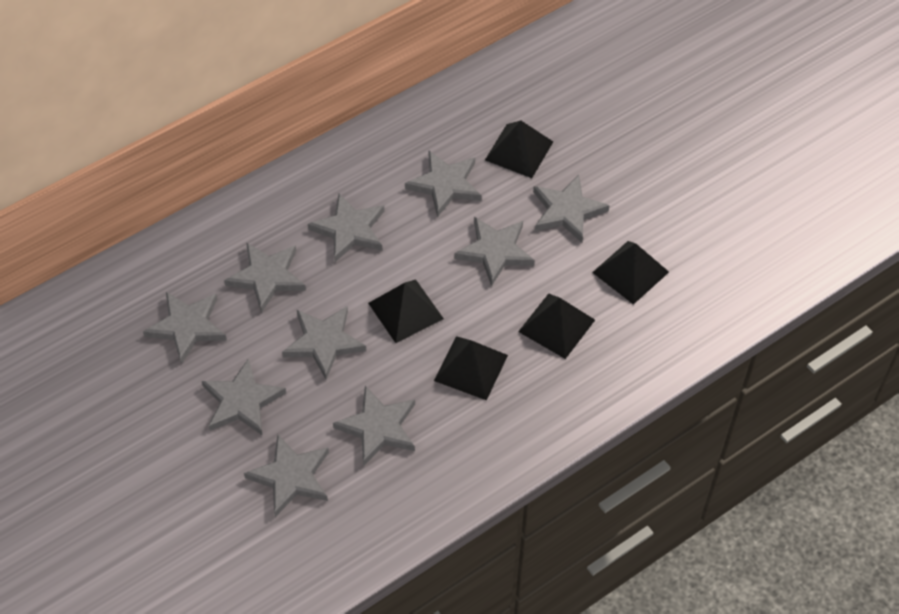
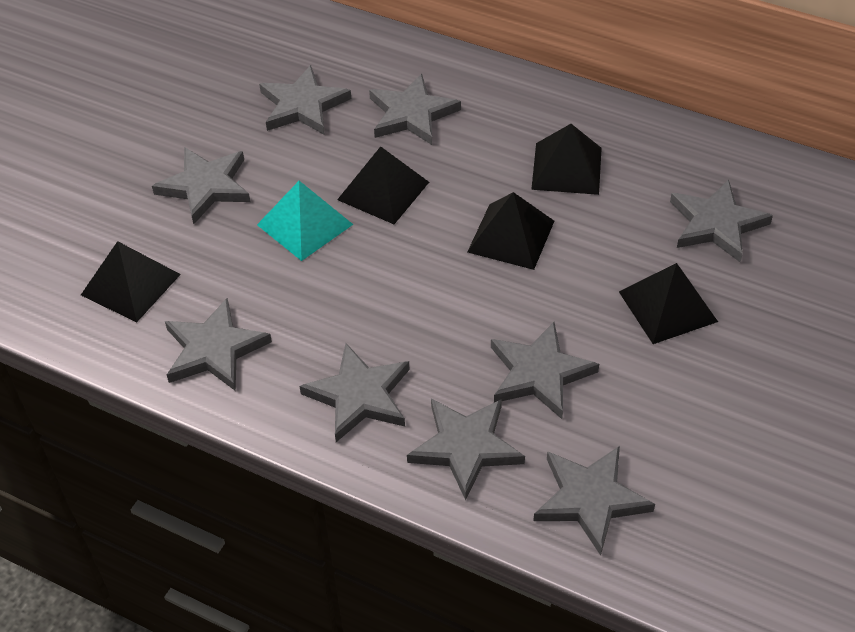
grey star: 10 -> 9
turquoise pyramid: 0 -> 1

